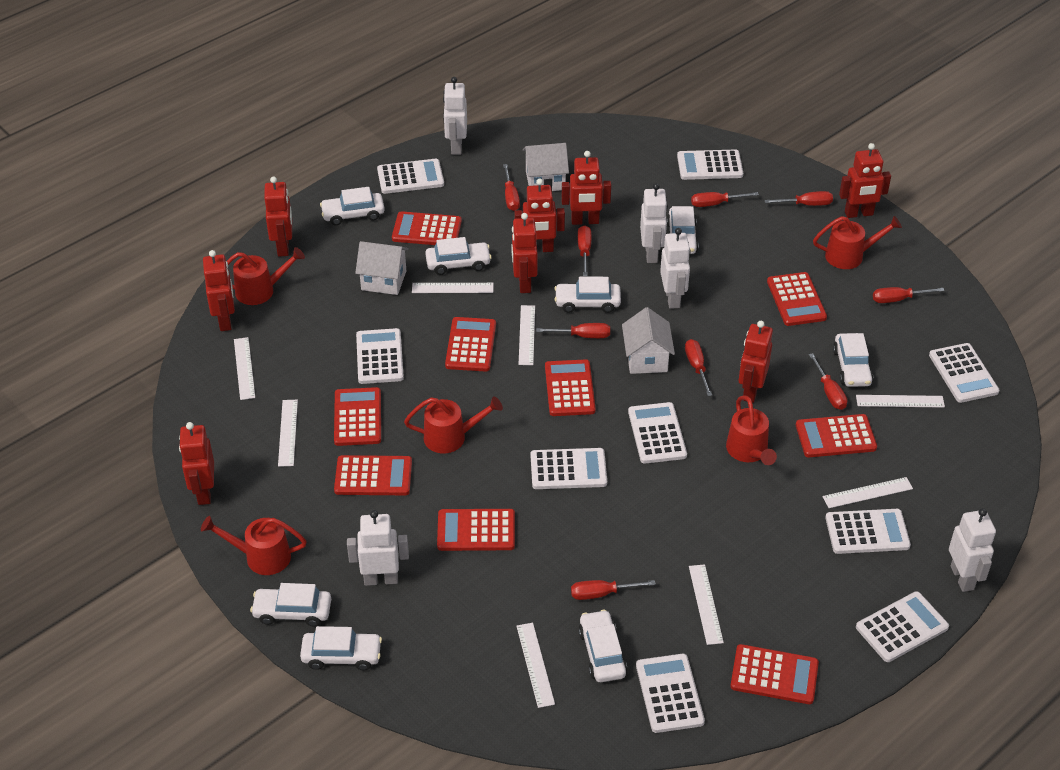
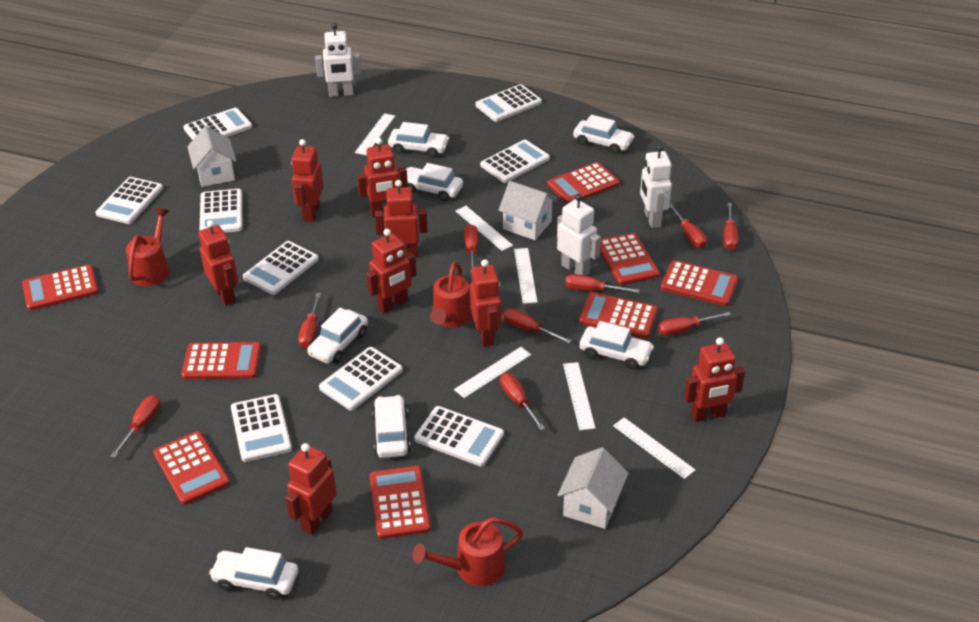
red calculator: 9 -> 8
red watering can: 5 -> 3
white car: 8 -> 7
white robot: 5 -> 3
white ruler: 8 -> 6

